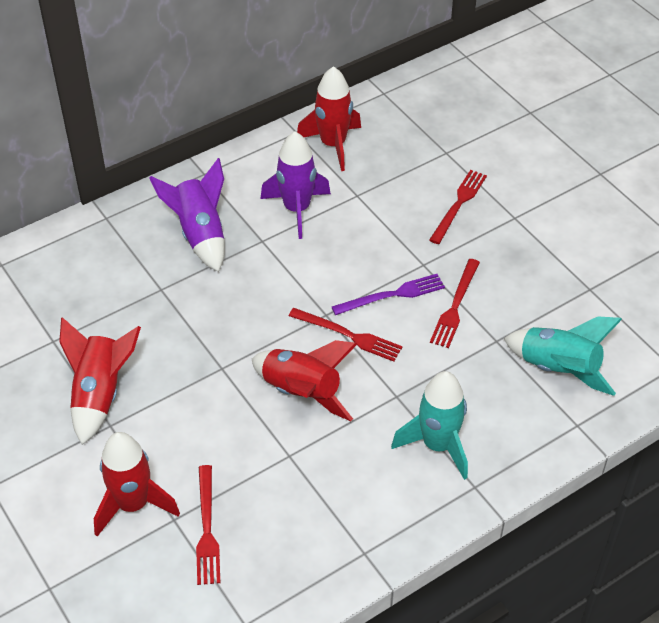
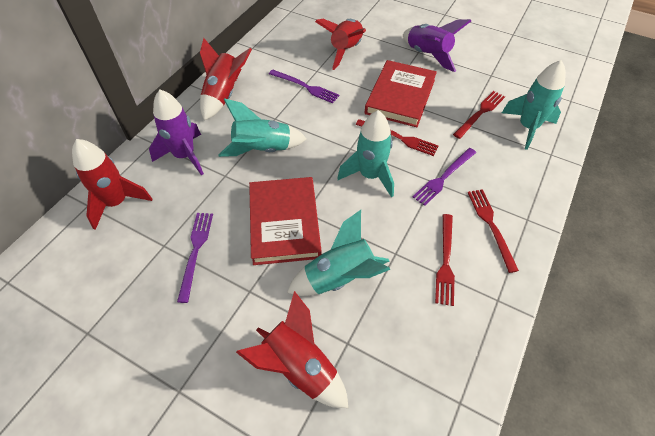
purple fork: 1 -> 3
red book: 0 -> 2
turquoise rocket: 2 -> 4

